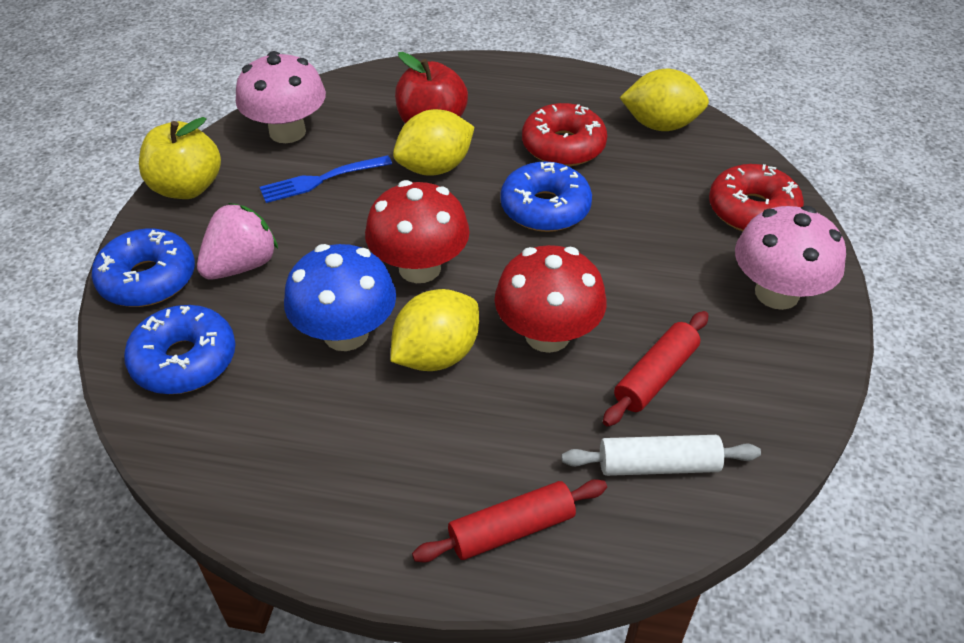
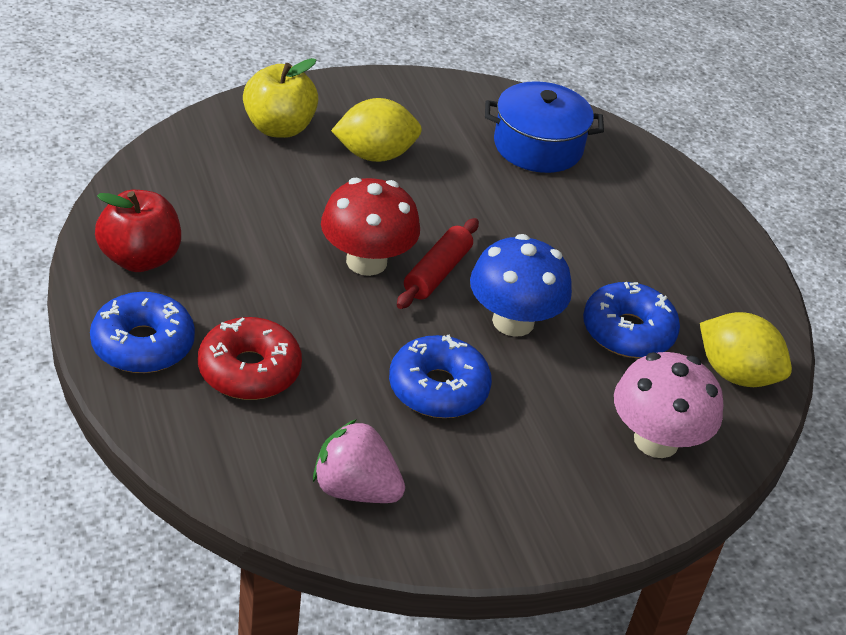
blue fork: 1 -> 0
blue pot: 0 -> 1
pink mushroom: 2 -> 1
red donut: 2 -> 1
red mushroom: 2 -> 1
red rolling pin: 2 -> 1
white rolling pin: 1 -> 0
yellow lemon: 3 -> 2

